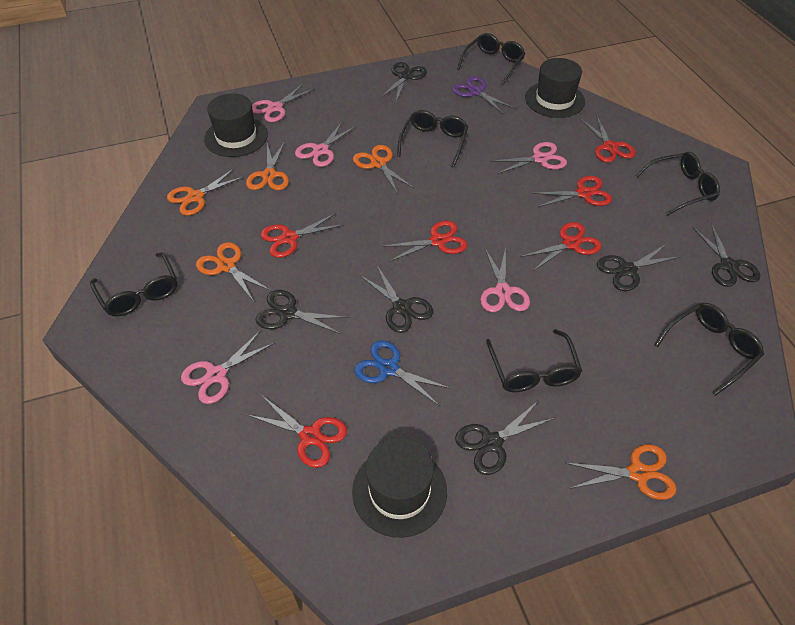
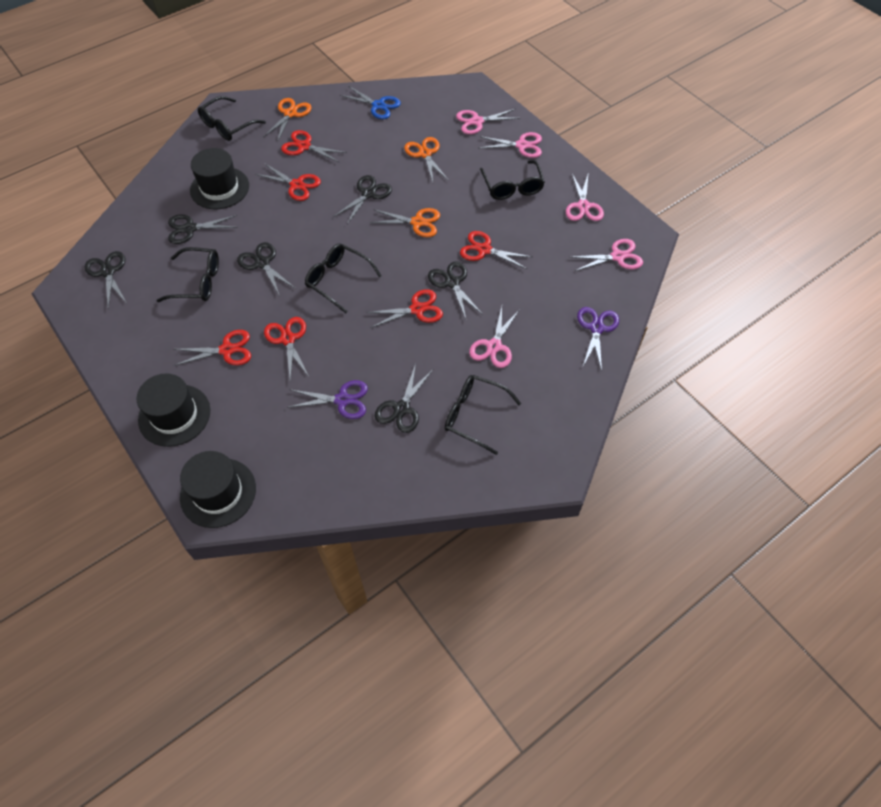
black glasses: 6 -> 5
orange scissors: 5 -> 3
purple scissors: 1 -> 2

